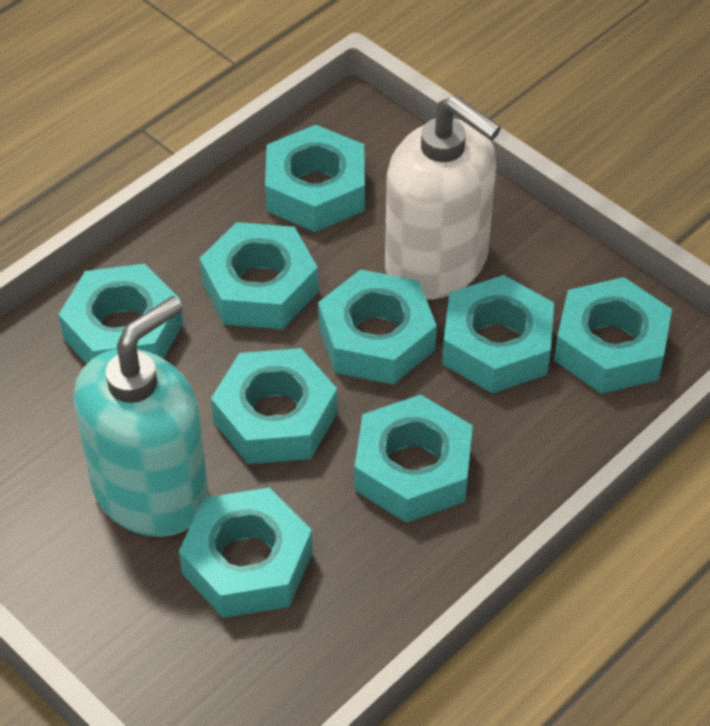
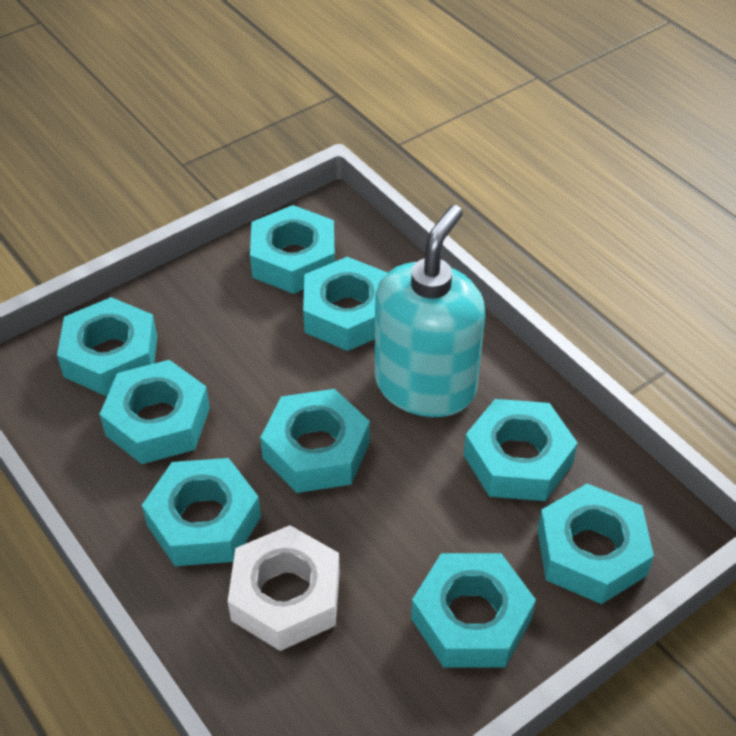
white nut: 0 -> 1
white soap dispenser: 1 -> 0

